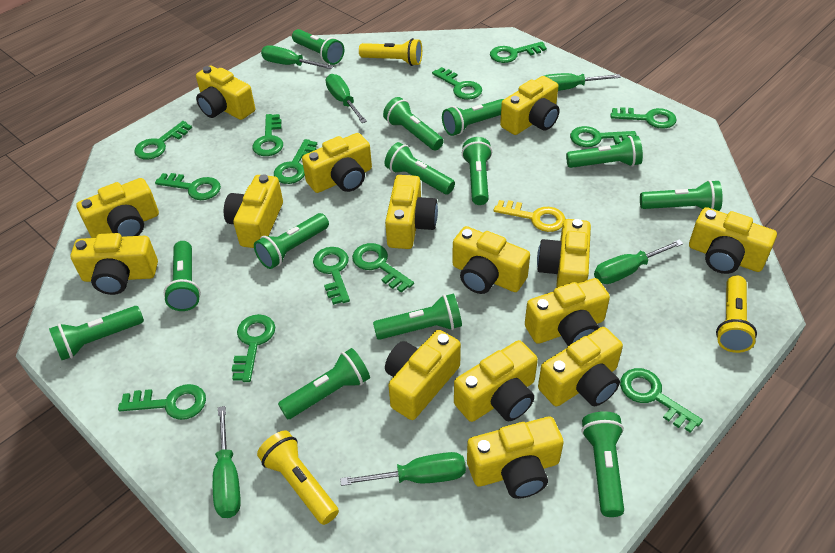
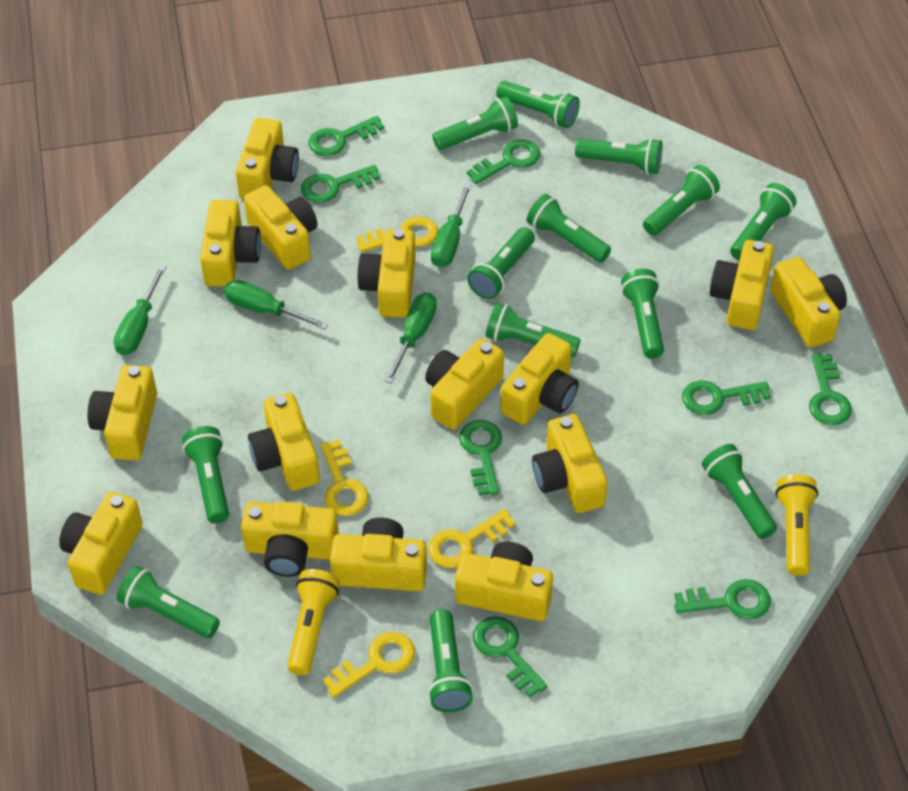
green key: 13 -> 8
green screwdriver: 6 -> 4
yellow flashlight: 3 -> 2
yellow key: 1 -> 4

